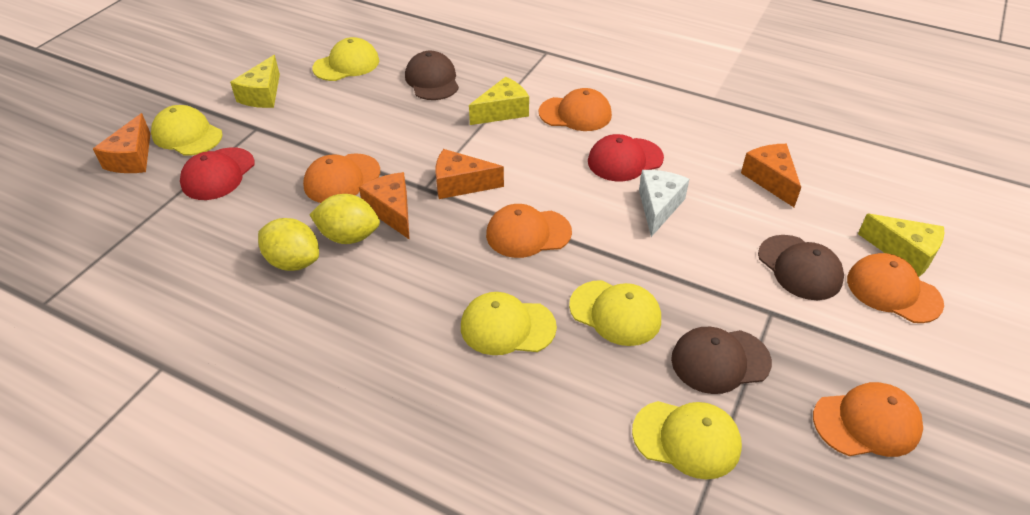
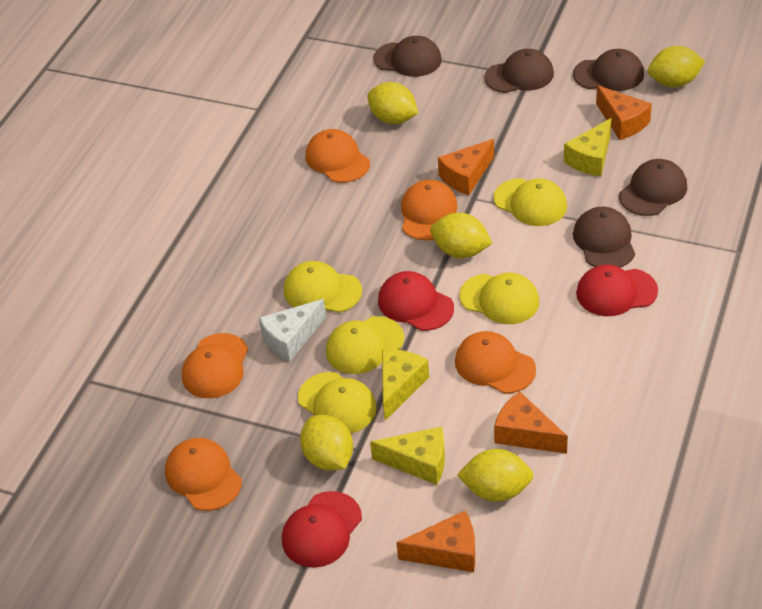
brown cap: 3 -> 5
red cap: 2 -> 3
yellow lemon: 2 -> 5

